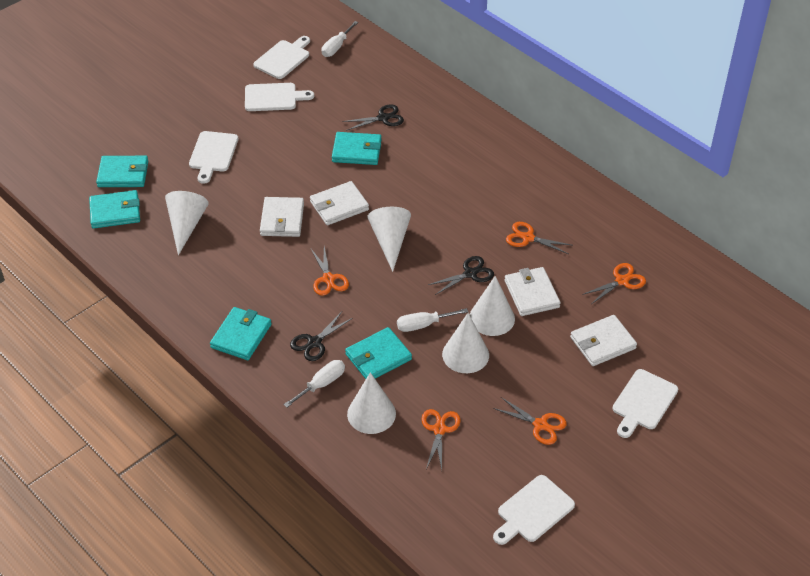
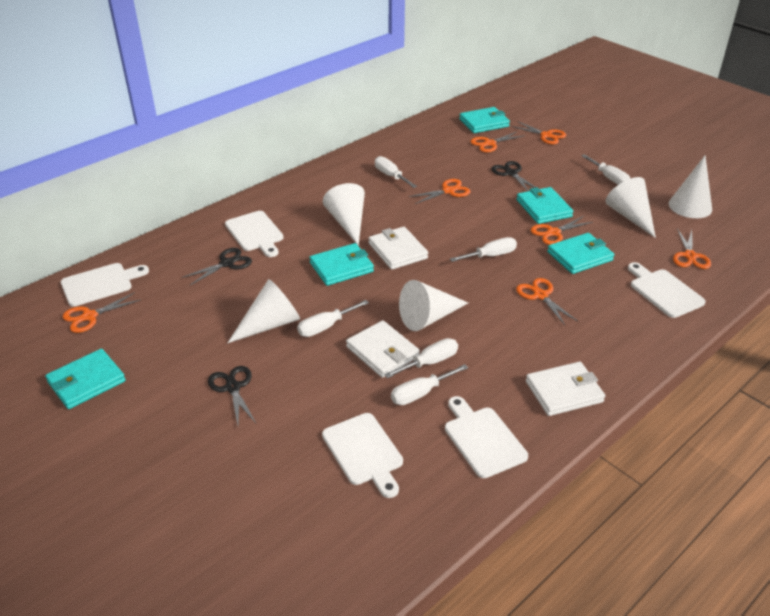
orange scissors: 5 -> 7
white screwdriver: 3 -> 6
white wallet: 4 -> 3

